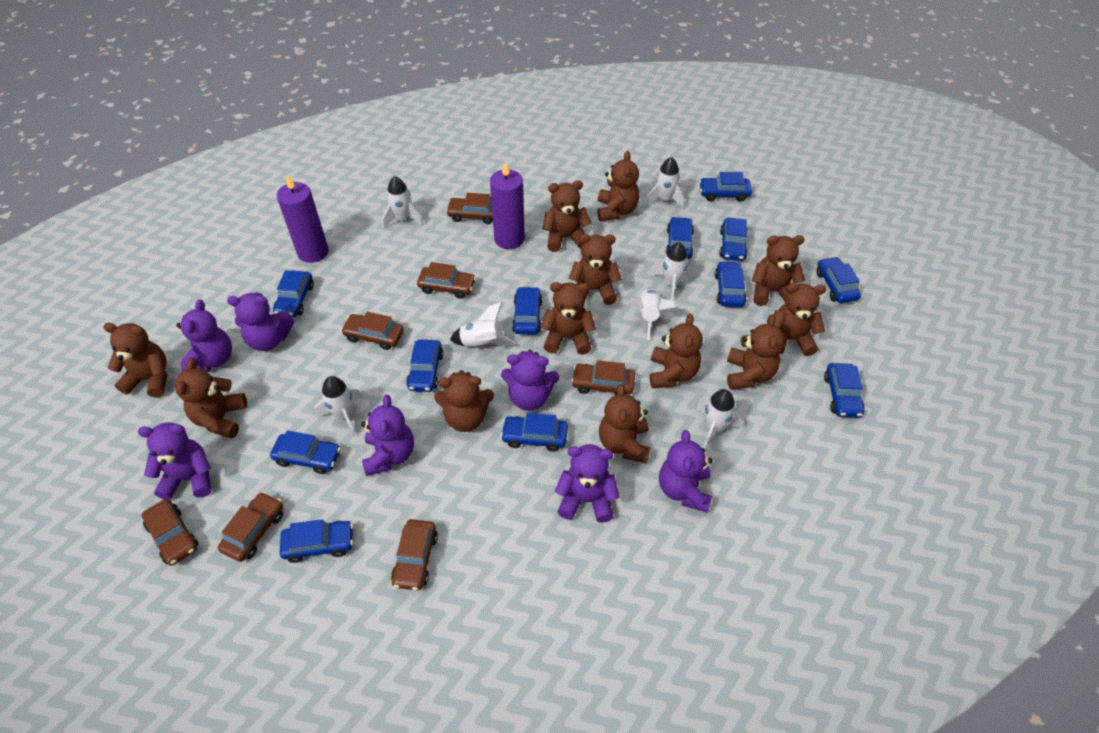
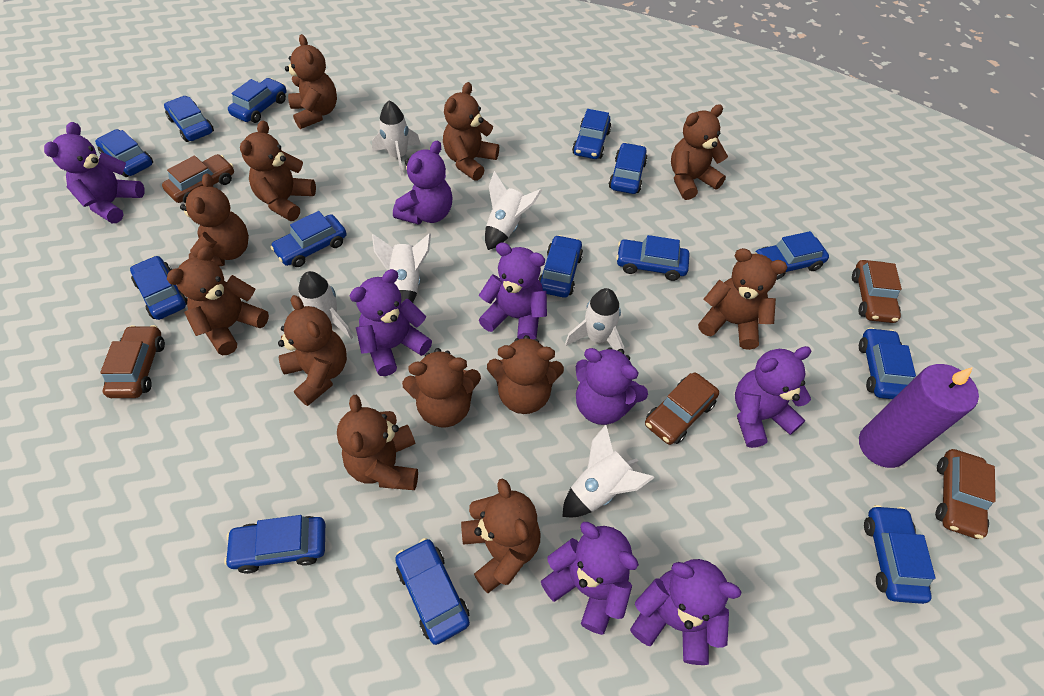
blue car: 12 -> 14
brown car: 7 -> 5
purple candle: 2 -> 1
purple teddy bear: 7 -> 8
white rocket: 7 -> 6

